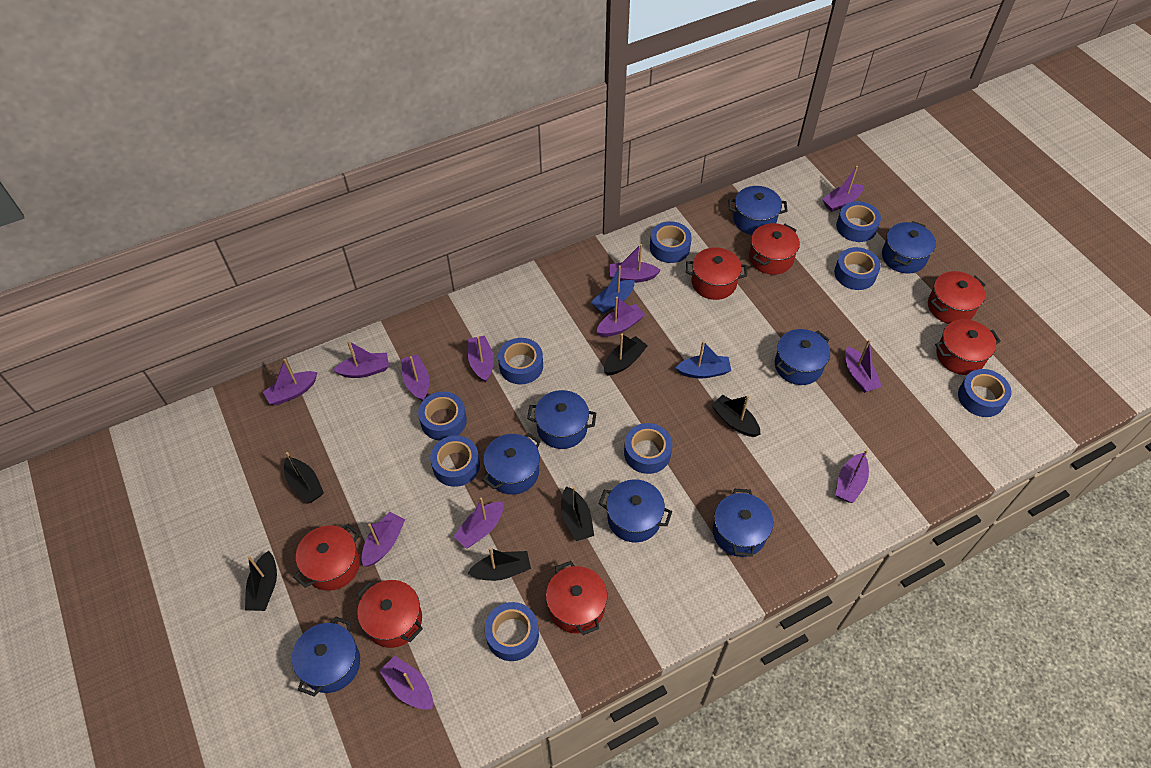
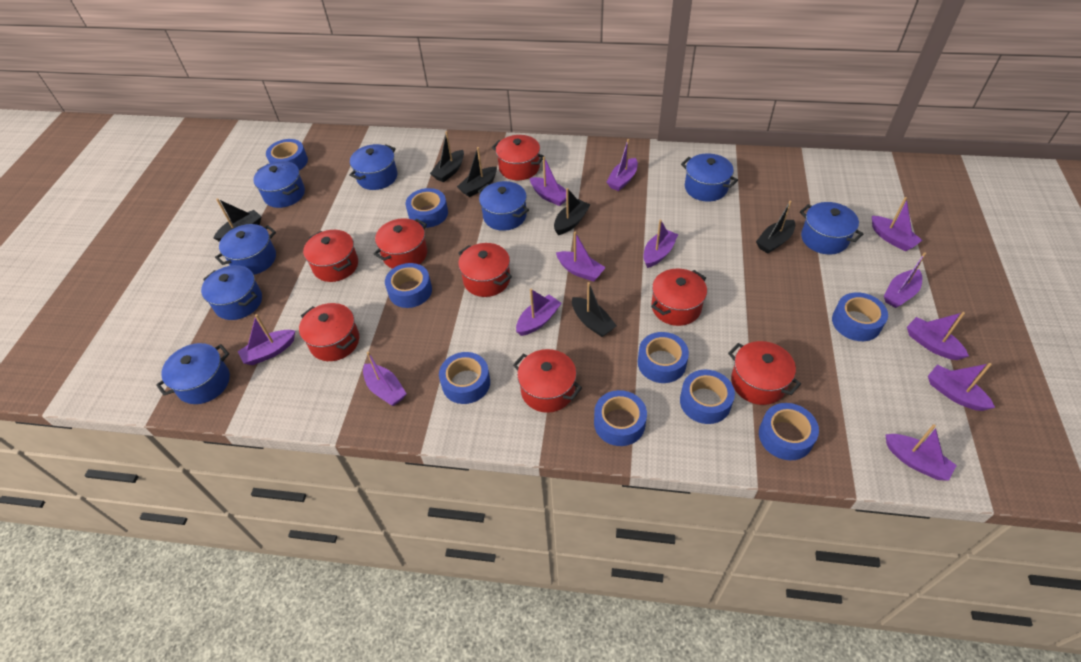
blue boat: 2 -> 0
red pot: 7 -> 8

